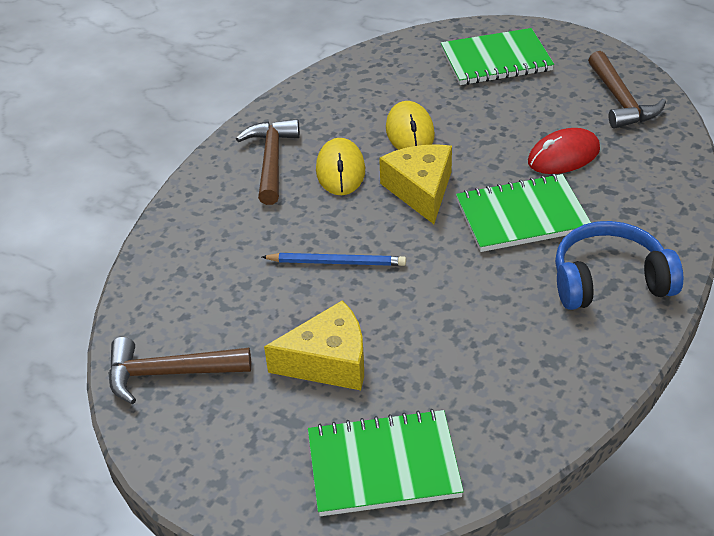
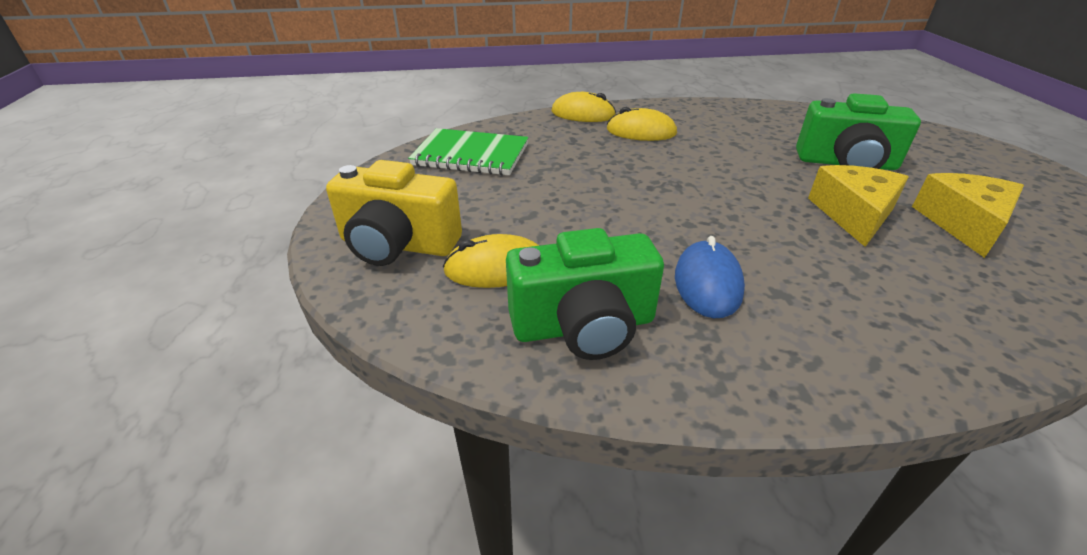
blue headphones: 1 -> 0
blue mouse: 0 -> 1
blue pencil: 1 -> 0
brown hammer: 3 -> 0
green camera: 0 -> 2
green notebook: 3 -> 1
red mouse: 1 -> 0
yellow camera: 0 -> 1
yellow mouse: 2 -> 3

